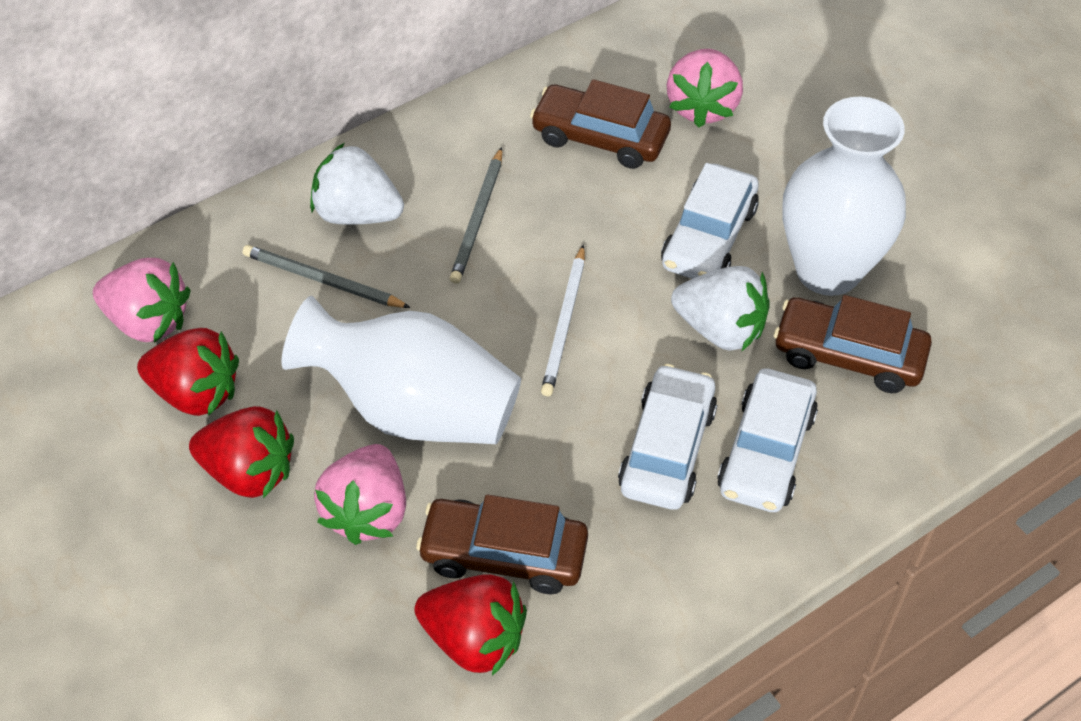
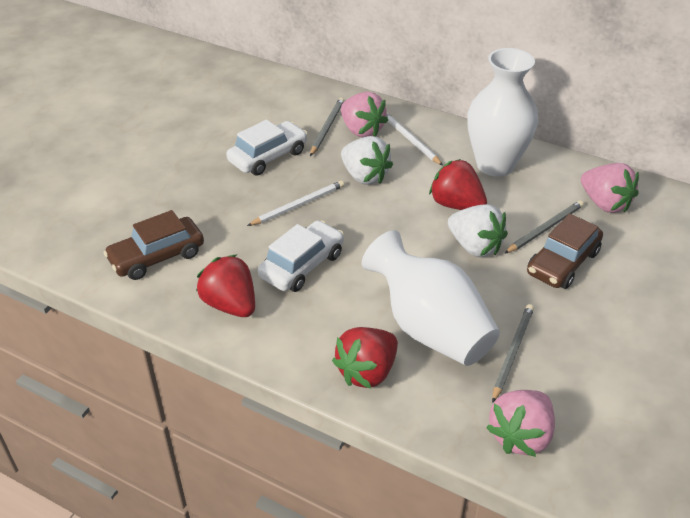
brown car: 3 -> 2
grey pencil: 2 -> 3
white car: 3 -> 2
white pencil: 1 -> 2

